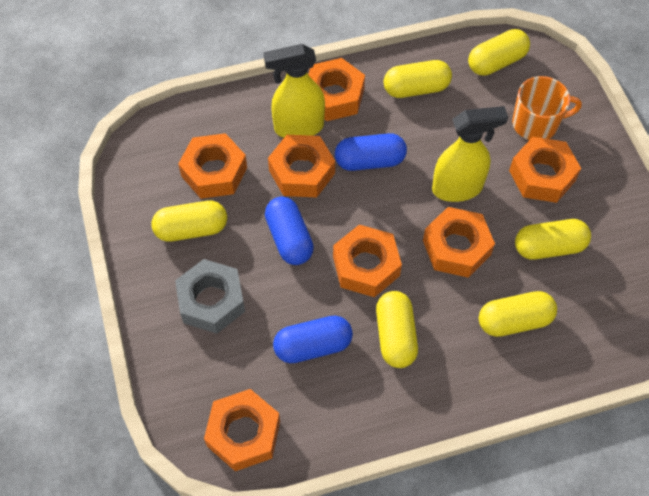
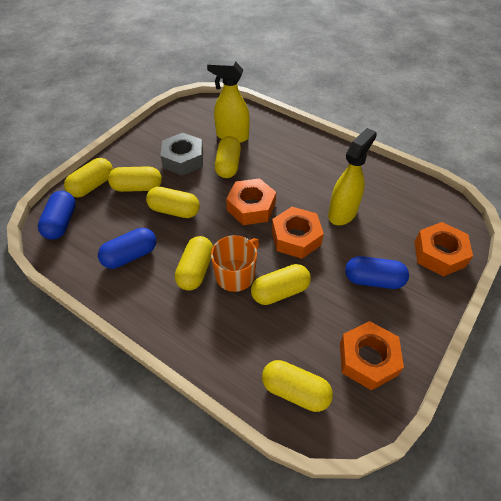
orange nut: 7 -> 4
yellow capsule: 6 -> 7

